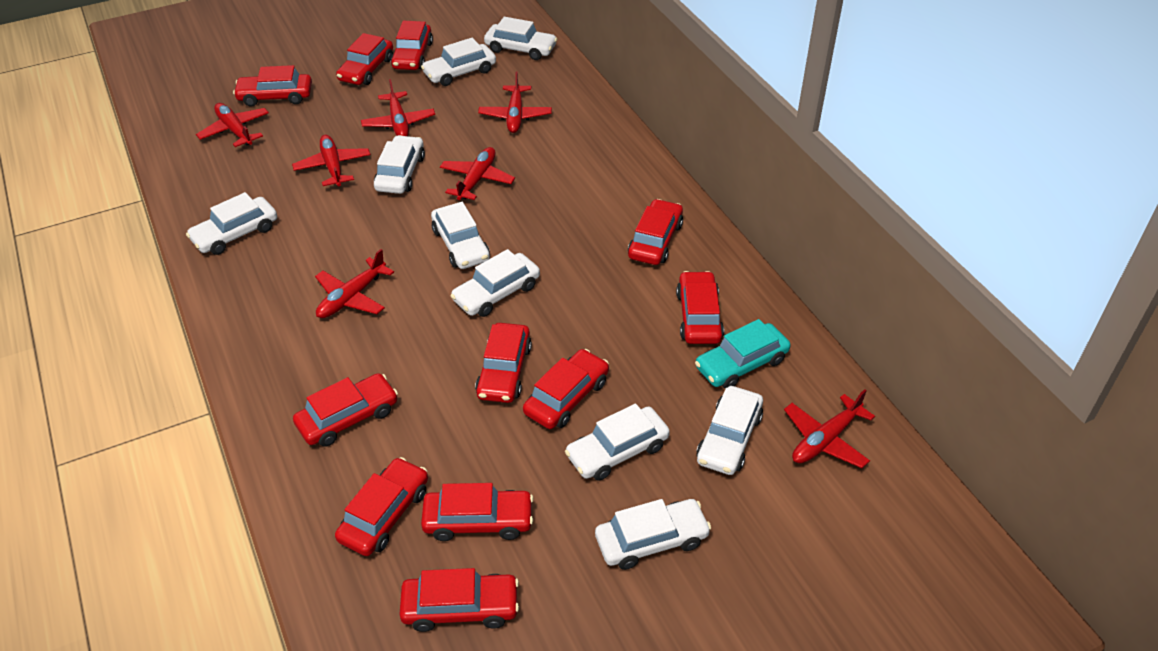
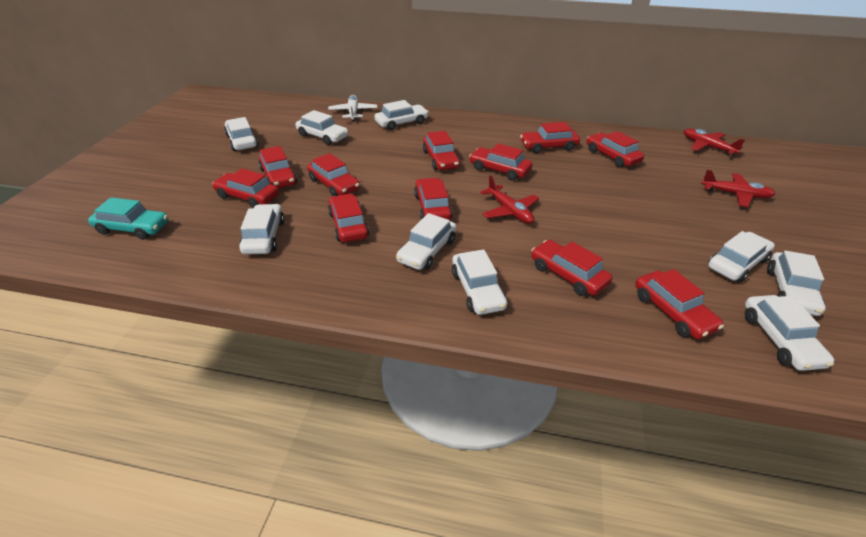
red plane: 7 -> 3
white plane: 0 -> 1

